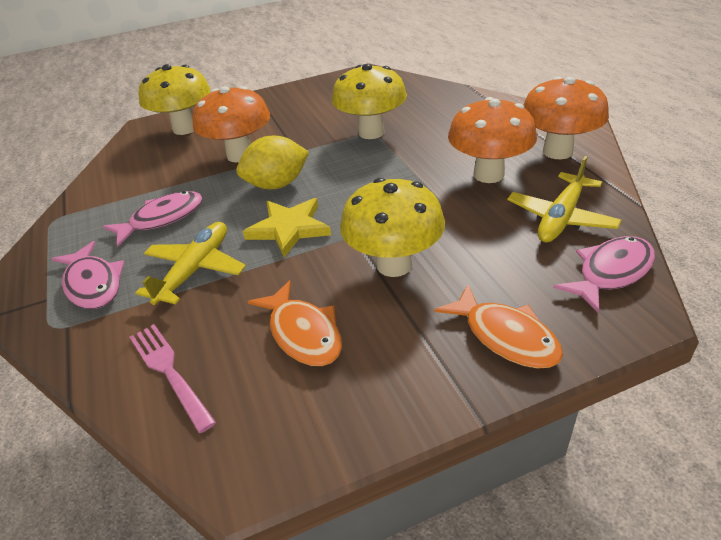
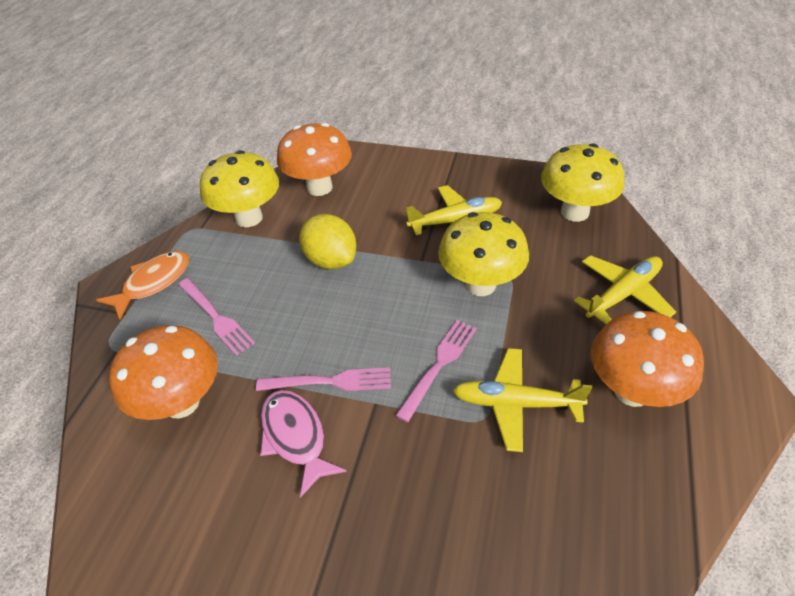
orange fish: 2 -> 1
pink fish: 3 -> 1
pink fork: 1 -> 3
yellow plane: 2 -> 3
yellow star: 1 -> 0

